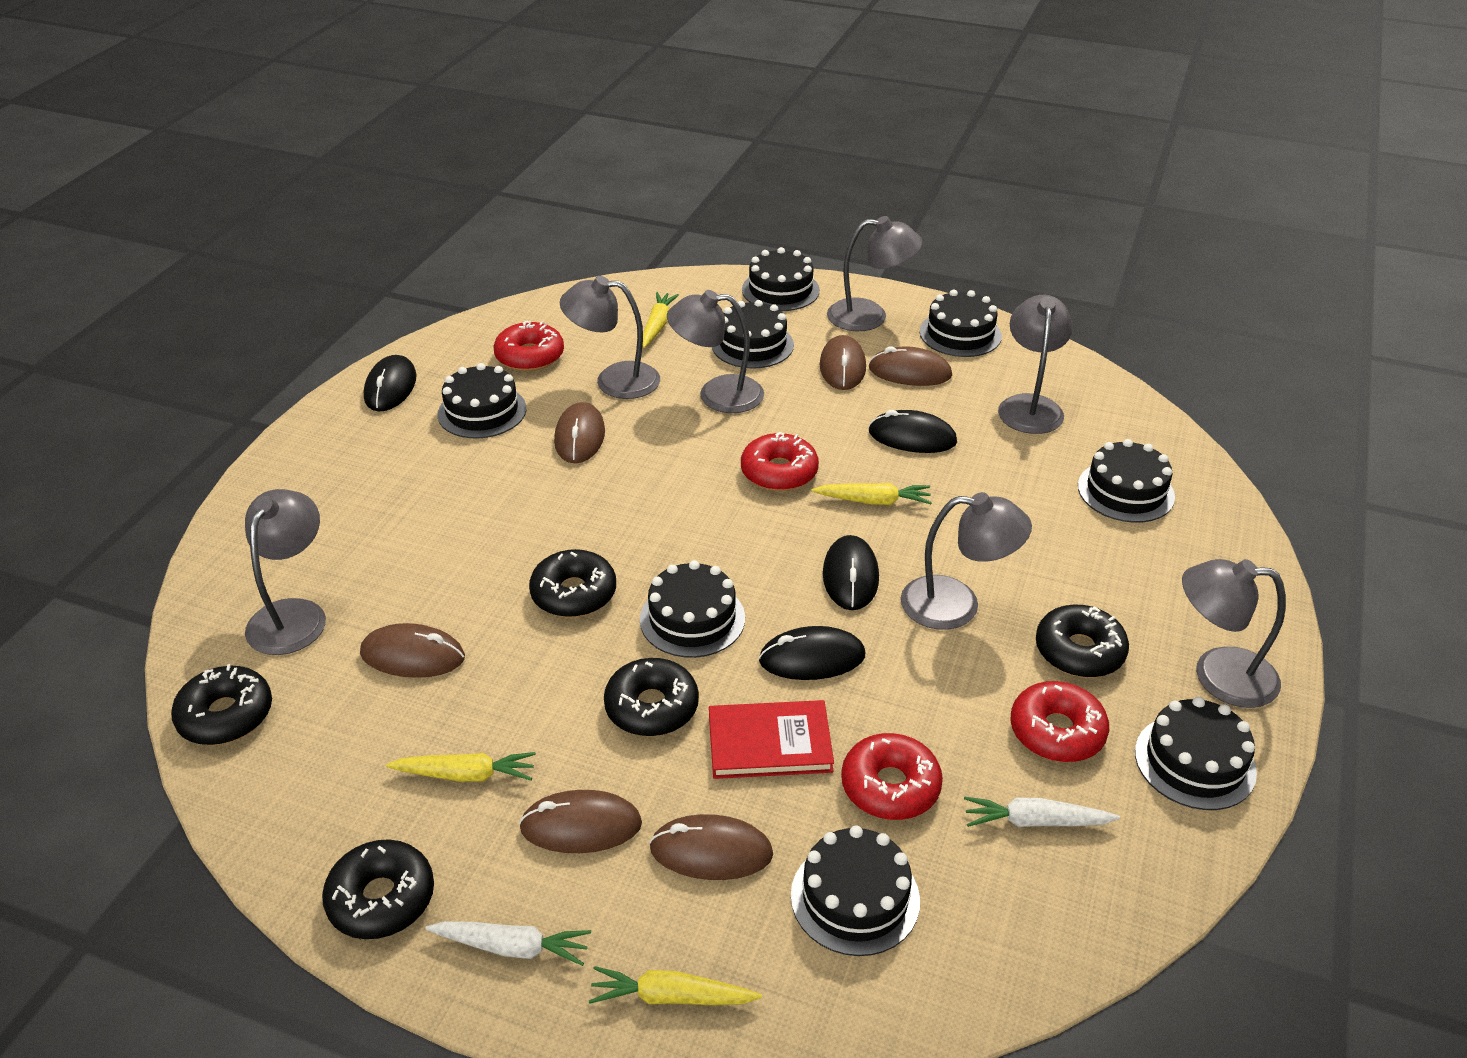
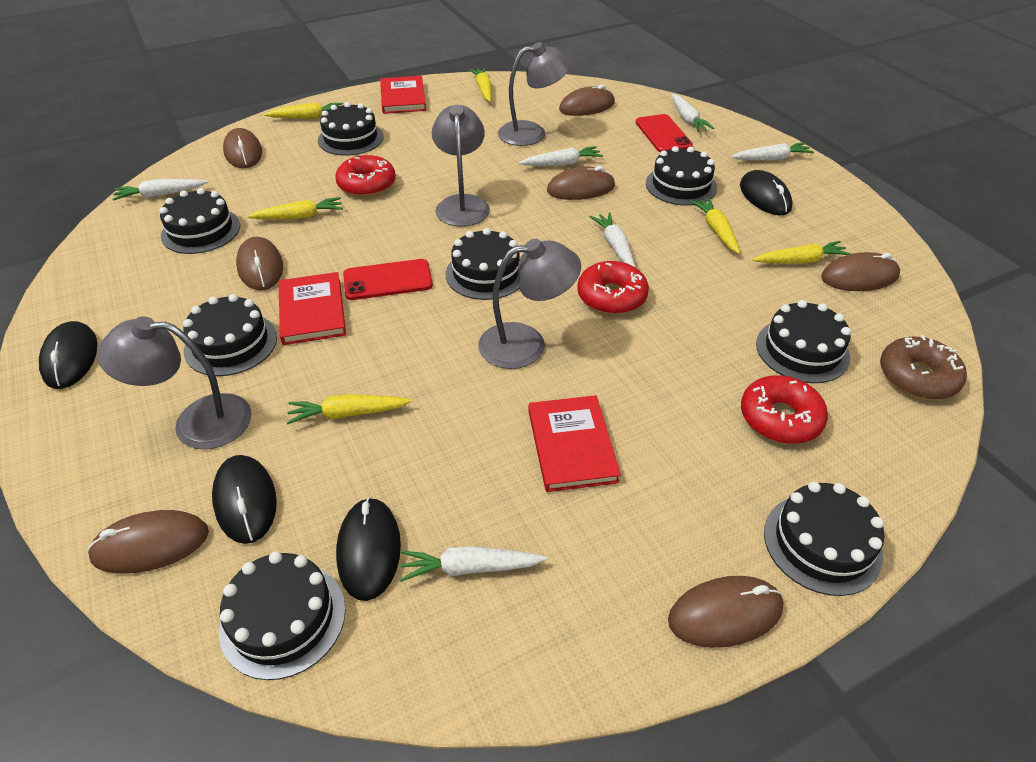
black donut: 5 -> 0
brown donut: 0 -> 1
brown mouse: 6 -> 7
grey lamp: 7 -> 4
red book: 1 -> 3
red donut: 4 -> 3
red phone: 0 -> 2
white carrot: 2 -> 6
yellow carrot: 4 -> 6

